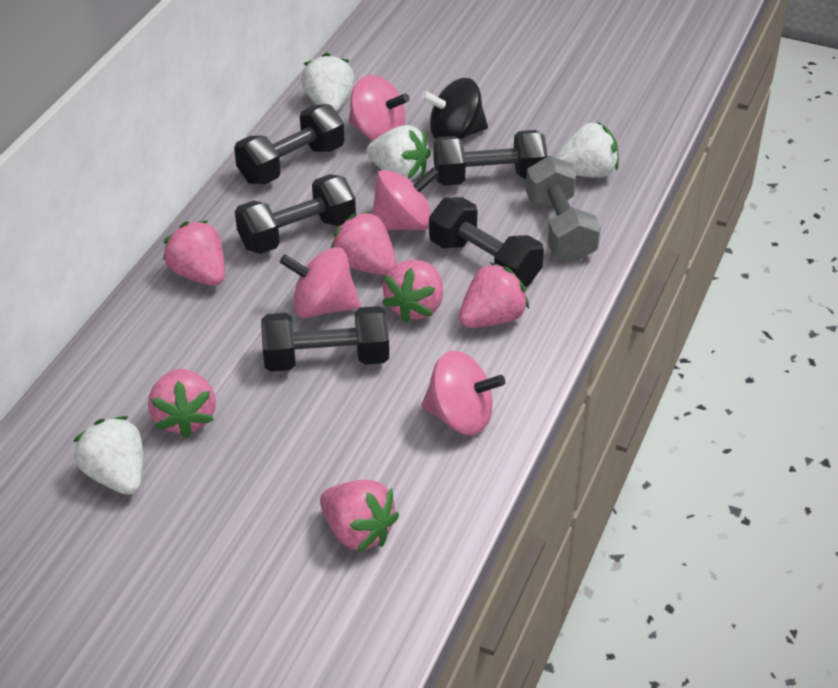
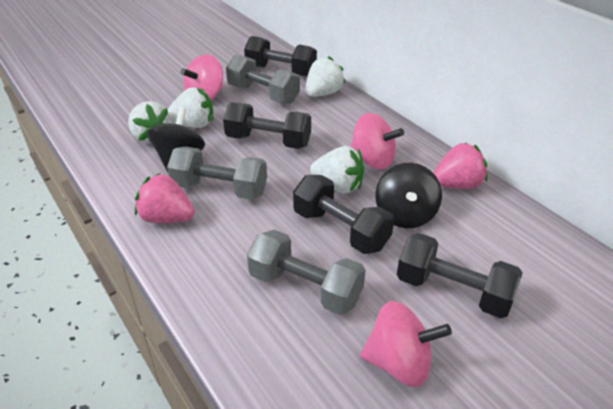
black dumbbell: 5 -> 4
black spinning top: 1 -> 2
grey dumbbell: 1 -> 3
pink spinning top: 4 -> 3
pink strawberry: 6 -> 2

